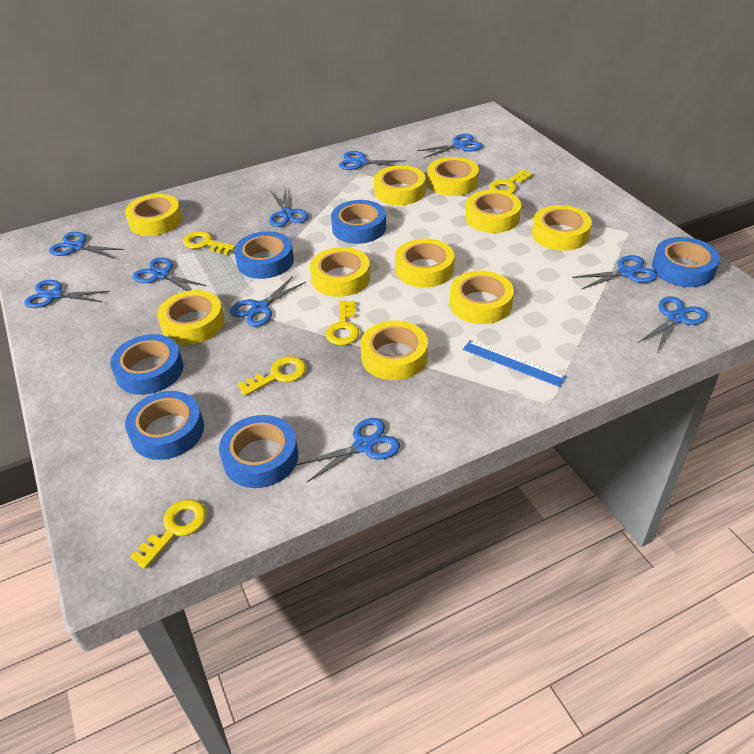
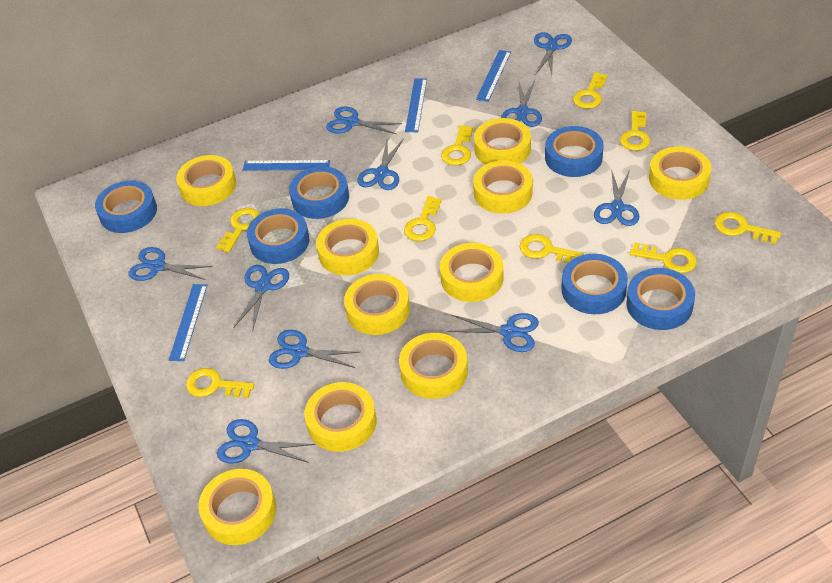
blue ruler: 1 -> 4
yellow key: 5 -> 9

